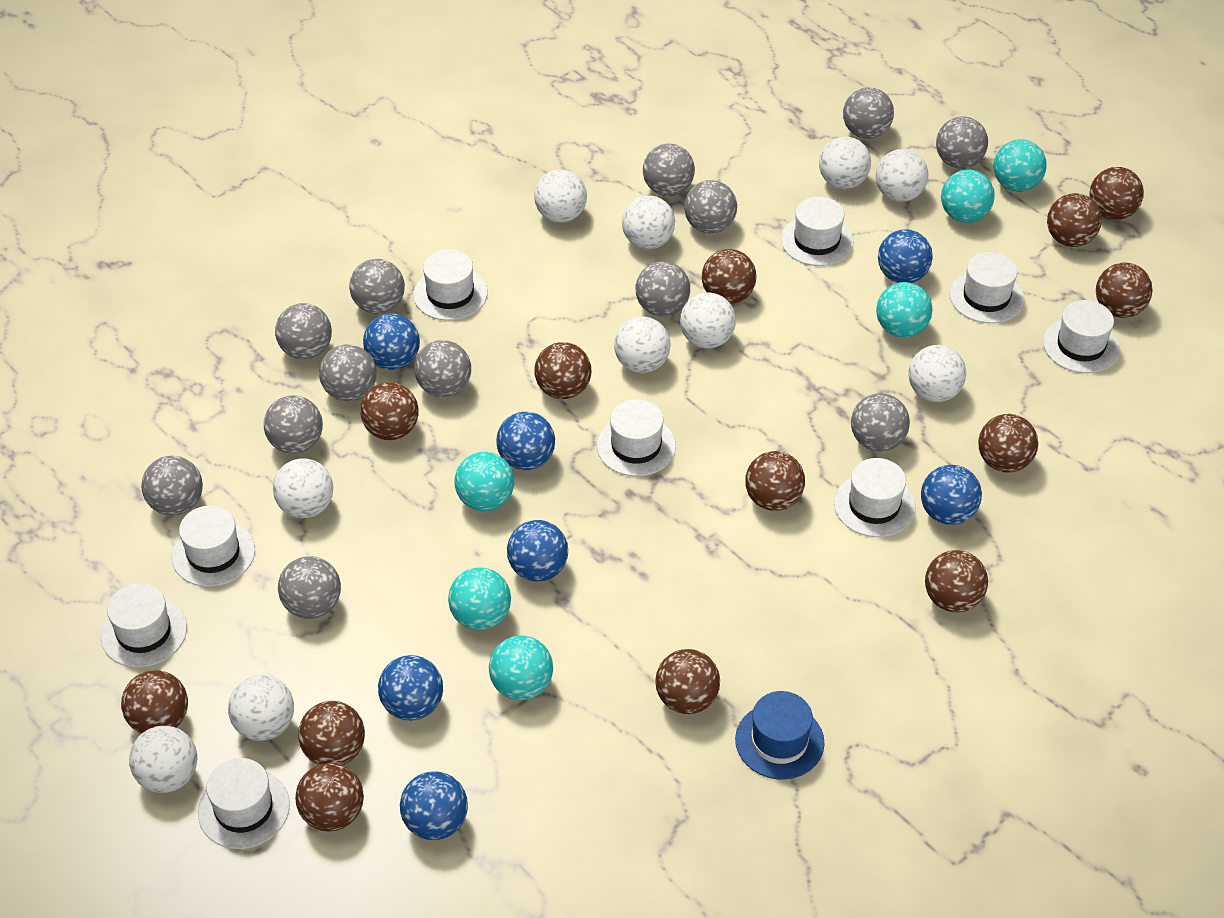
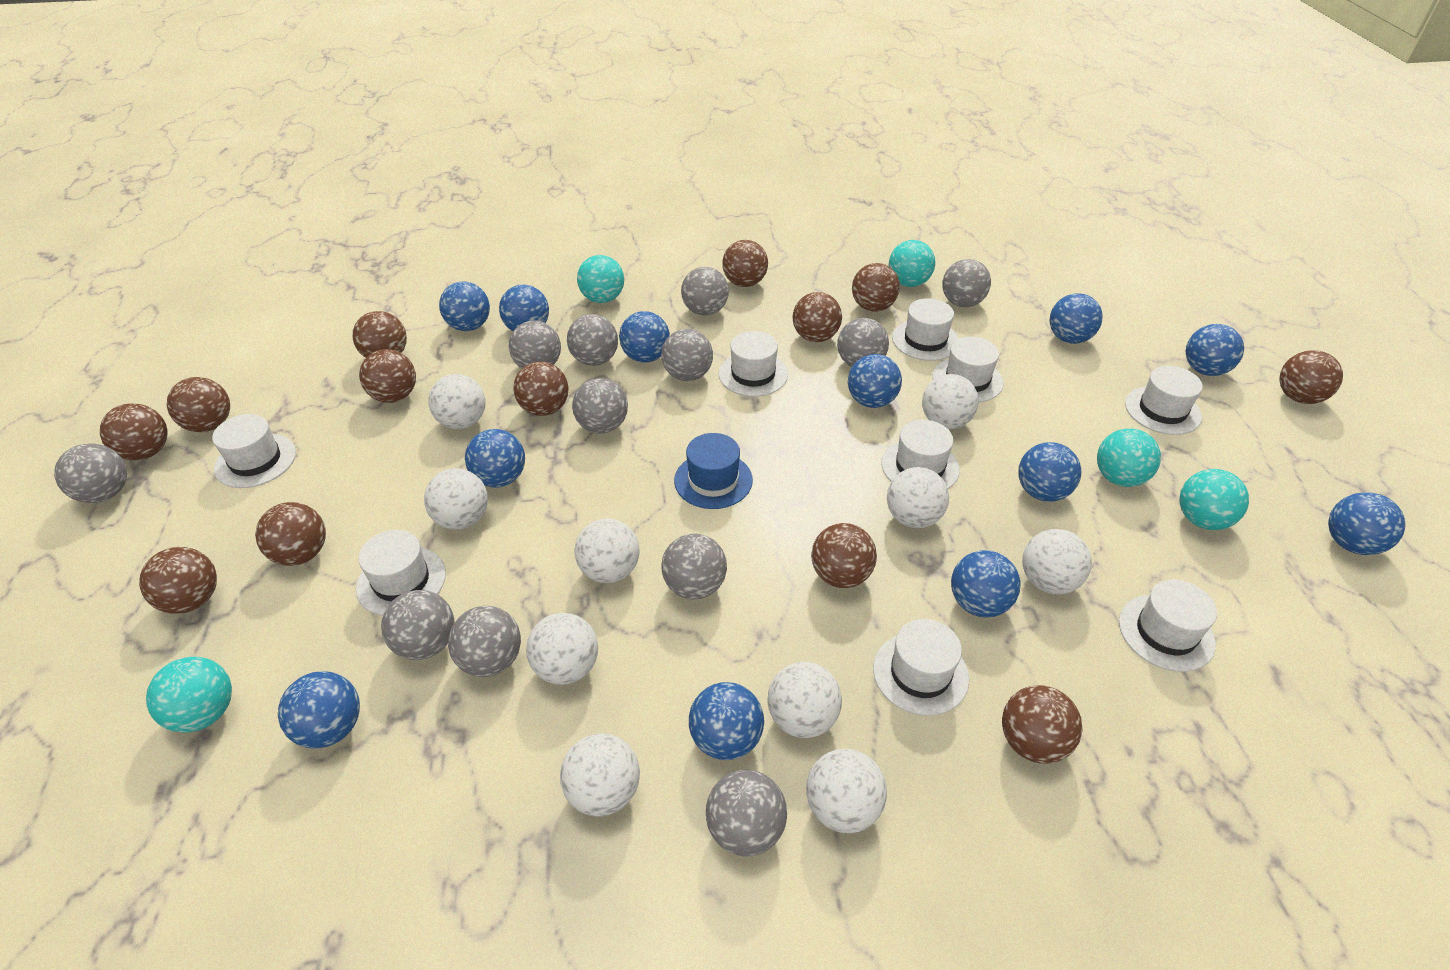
blue ball: 7 -> 12
grey ball: 13 -> 12
turquoise ball: 6 -> 5

